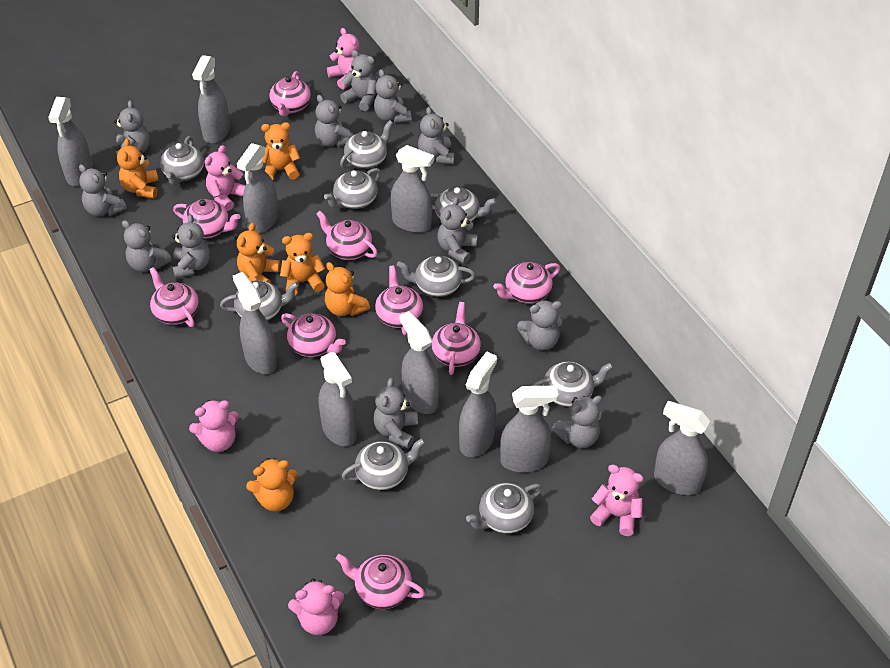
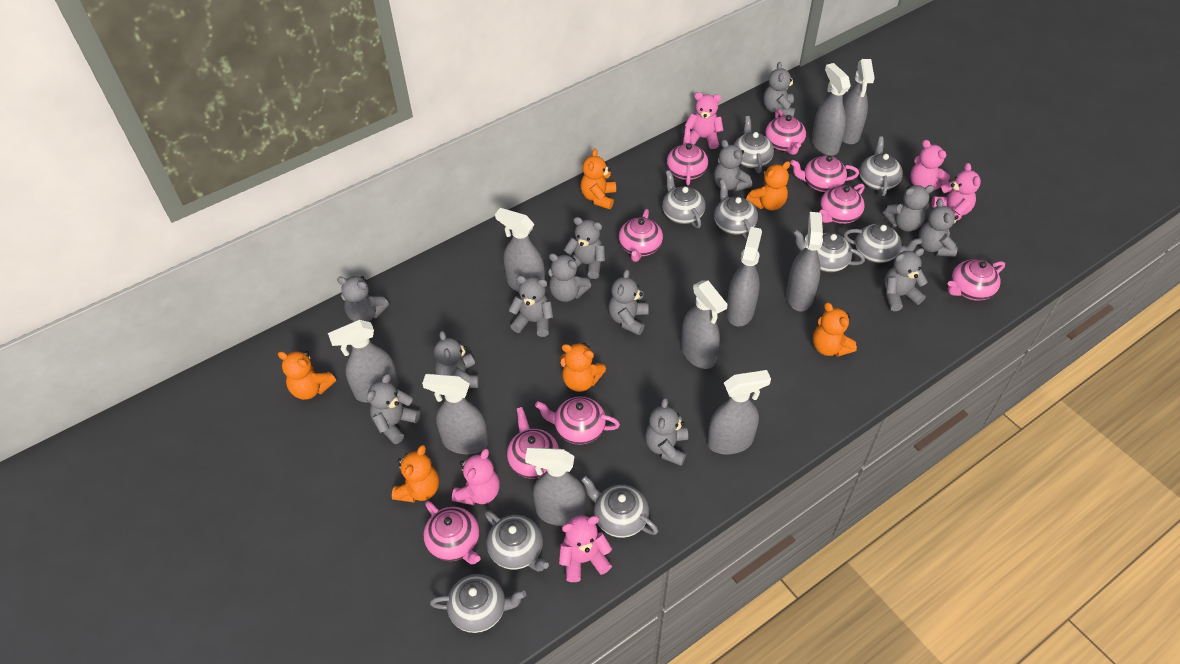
grey teddy bear: 12 -> 13

